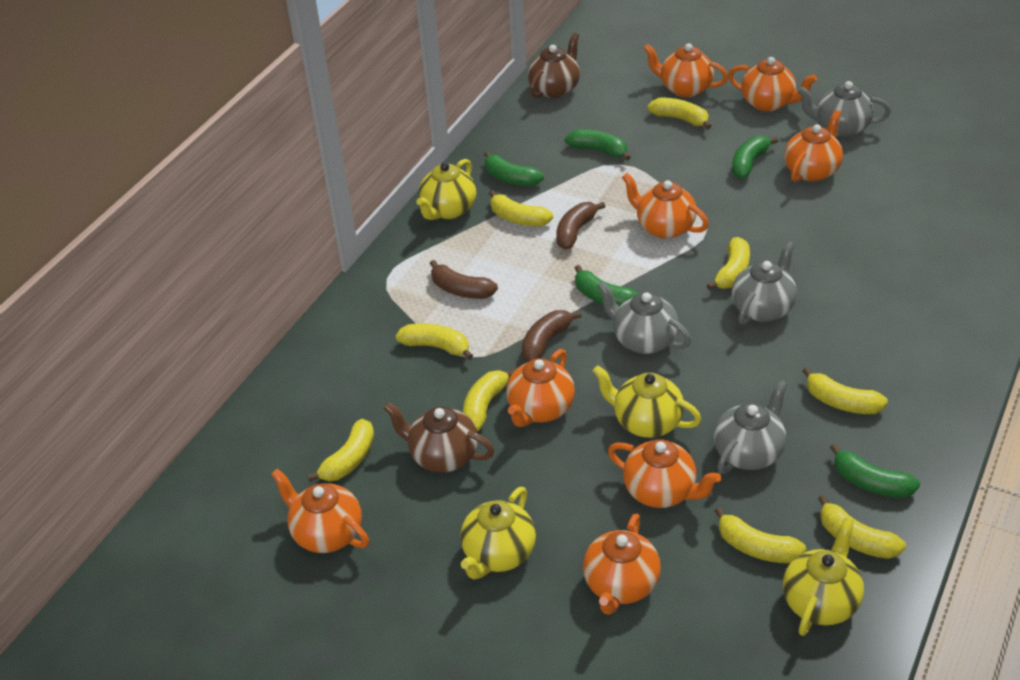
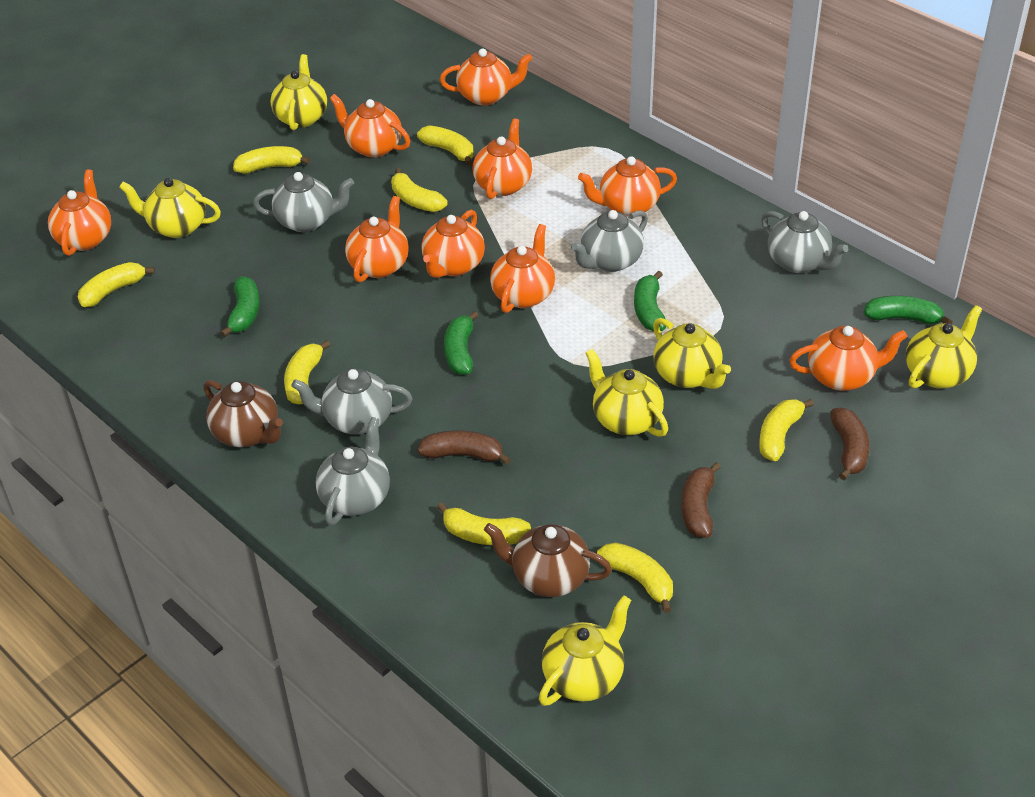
green banana: 5 -> 4
grey teapot: 4 -> 5
orange teapot: 8 -> 9
yellow banana: 9 -> 8
yellow teapot: 4 -> 6

